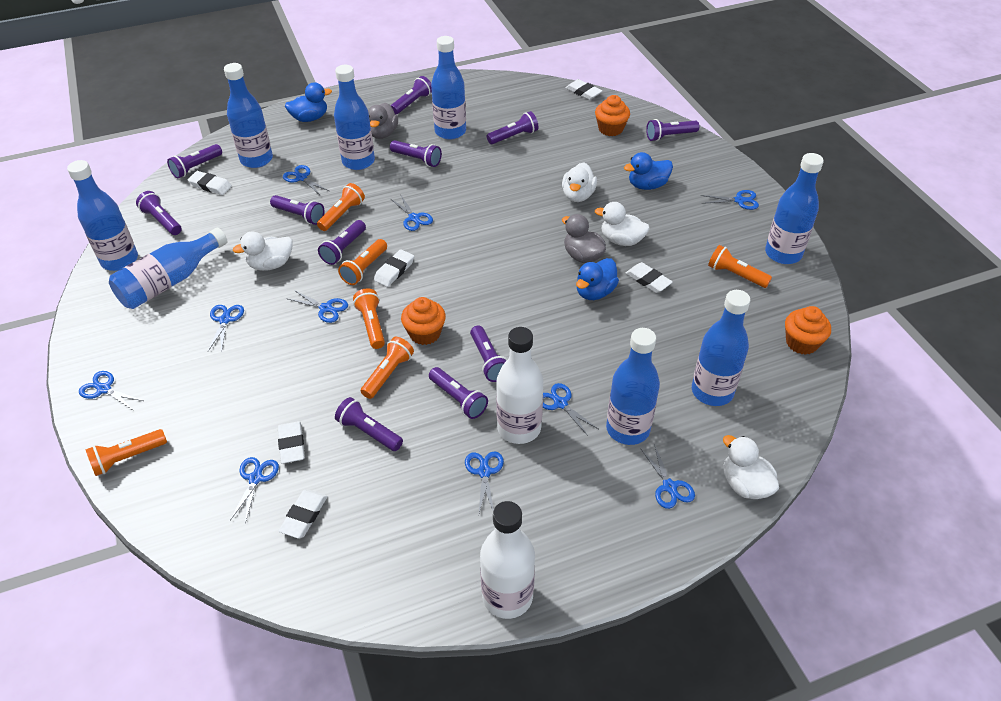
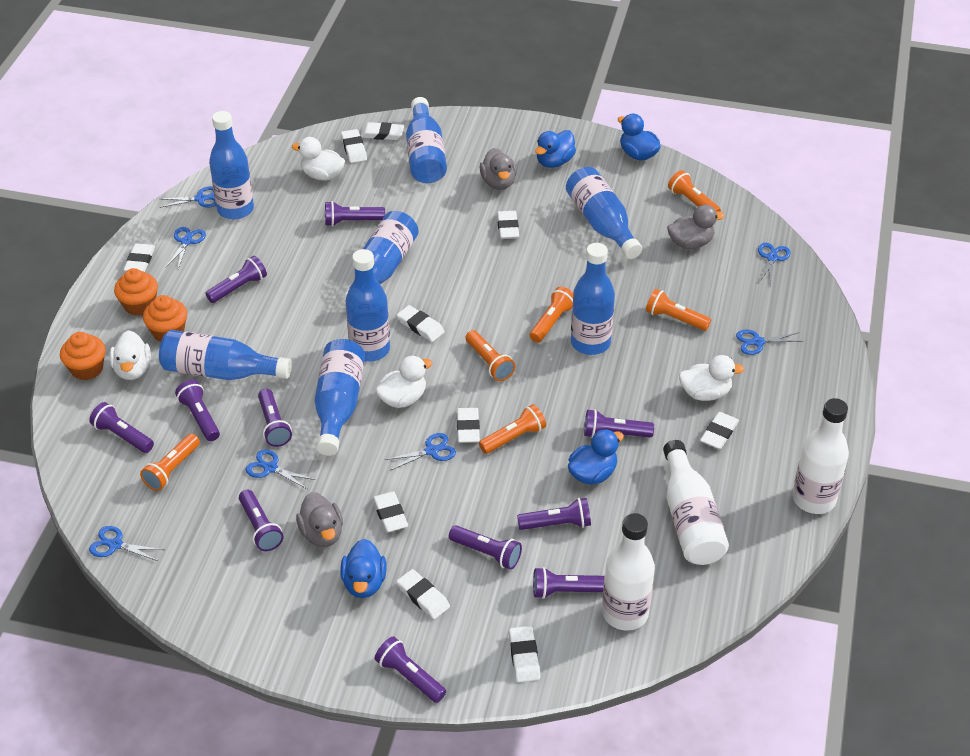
blue duck: 3 -> 4
blue scissors: 10 -> 7
grey duck: 2 -> 3
white bottle: 2 -> 3
white eraser: 6 -> 10

